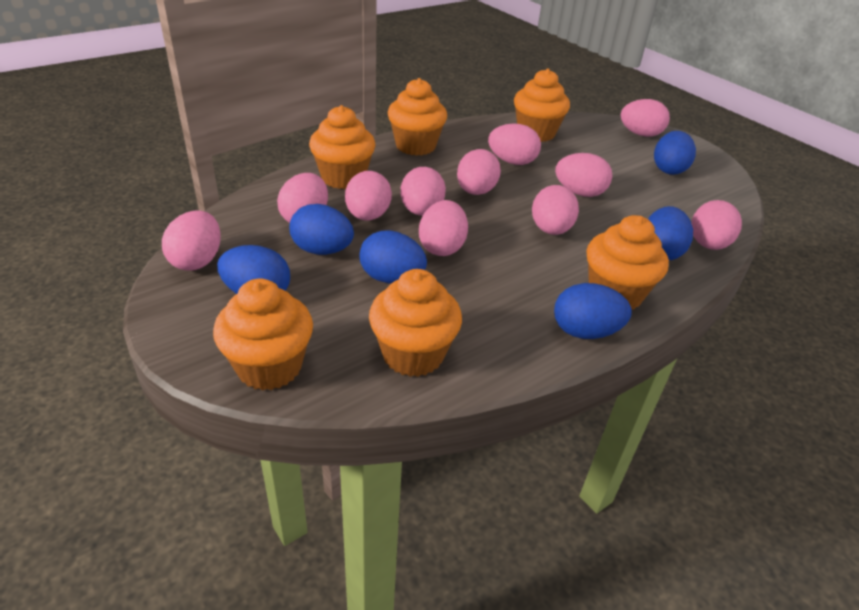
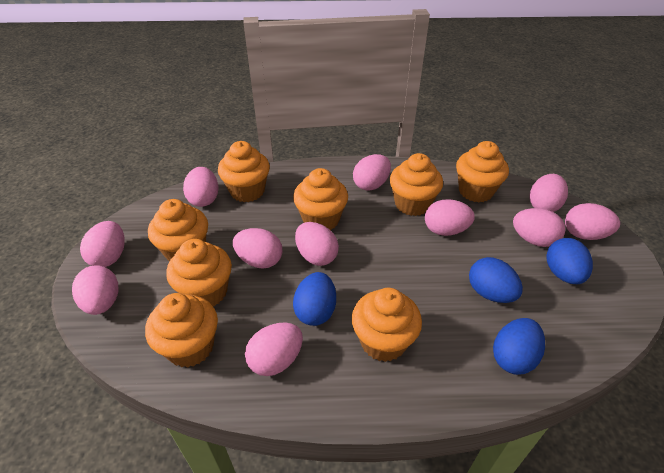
blue egg: 6 -> 4
orange cupcake: 6 -> 8

